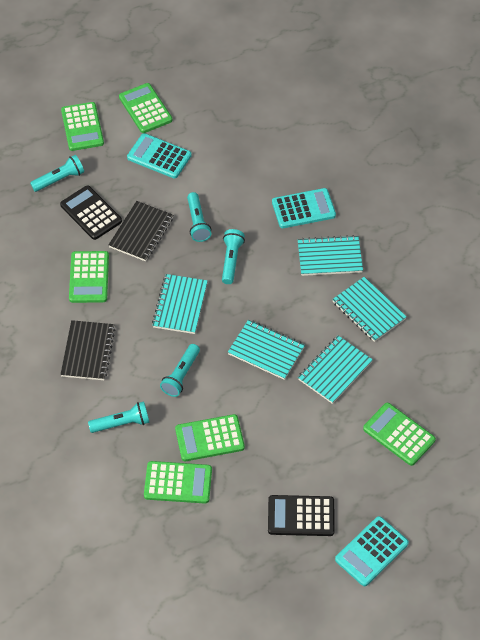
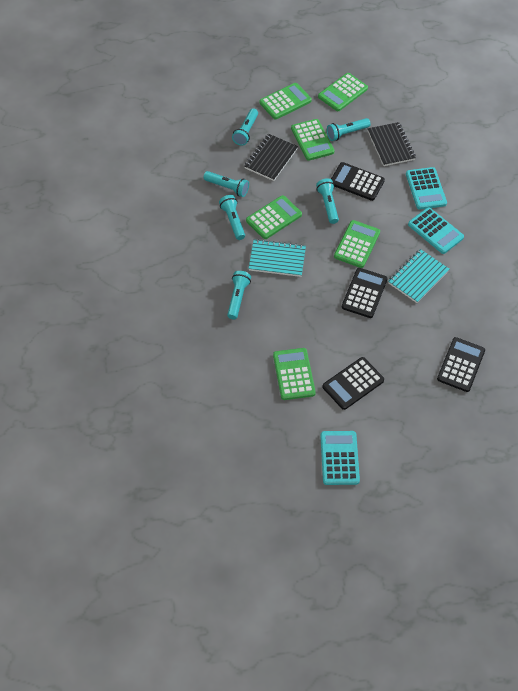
black calculator: 2 -> 4
turquoise flashlight: 5 -> 6
turquoise notebook: 5 -> 2

